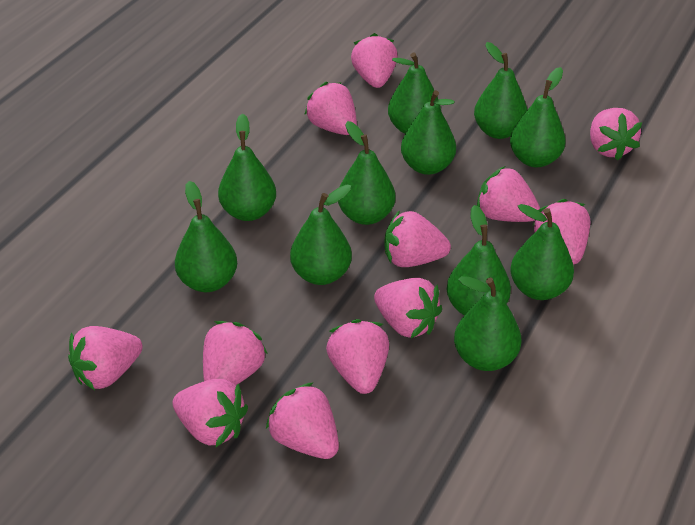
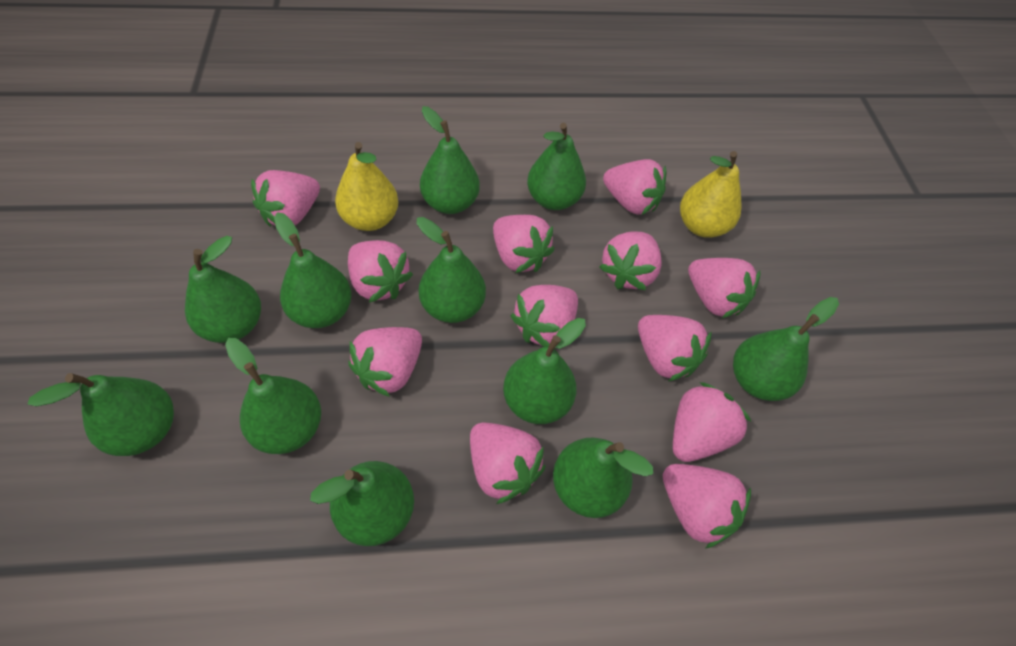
yellow pear: 0 -> 2

